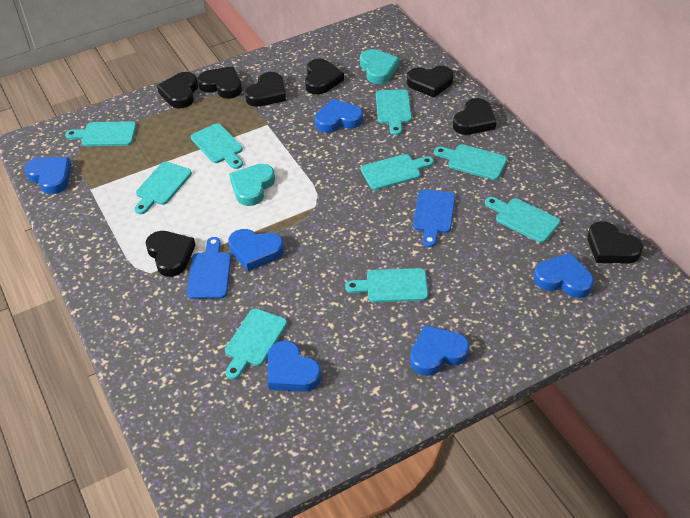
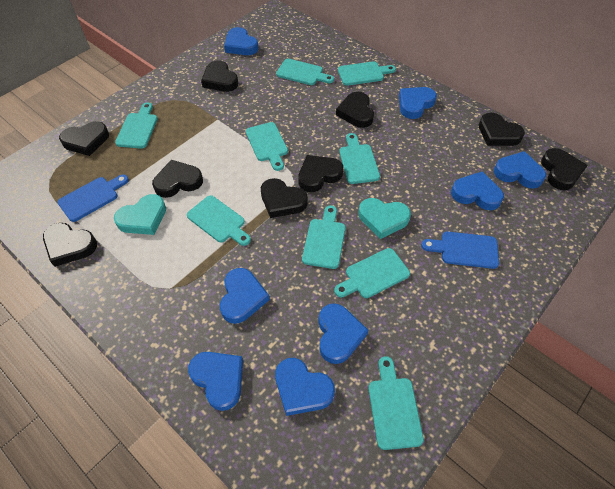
black heart: 8 -> 9
blue heart: 6 -> 8

